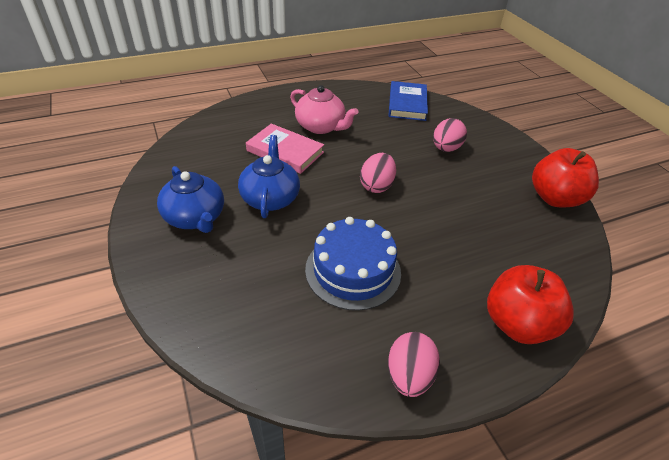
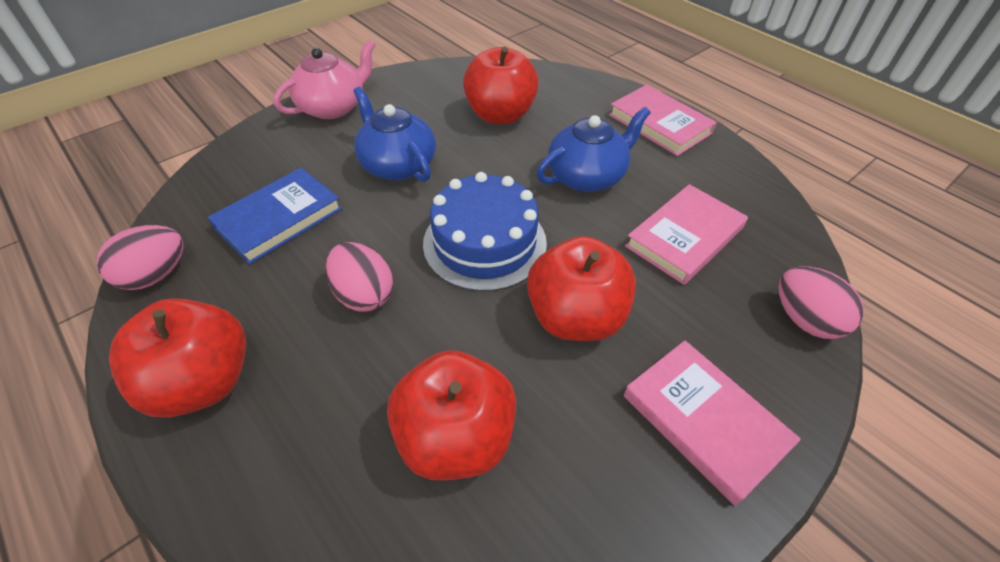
pink book: 1 -> 3
red apple: 2 -> 4

